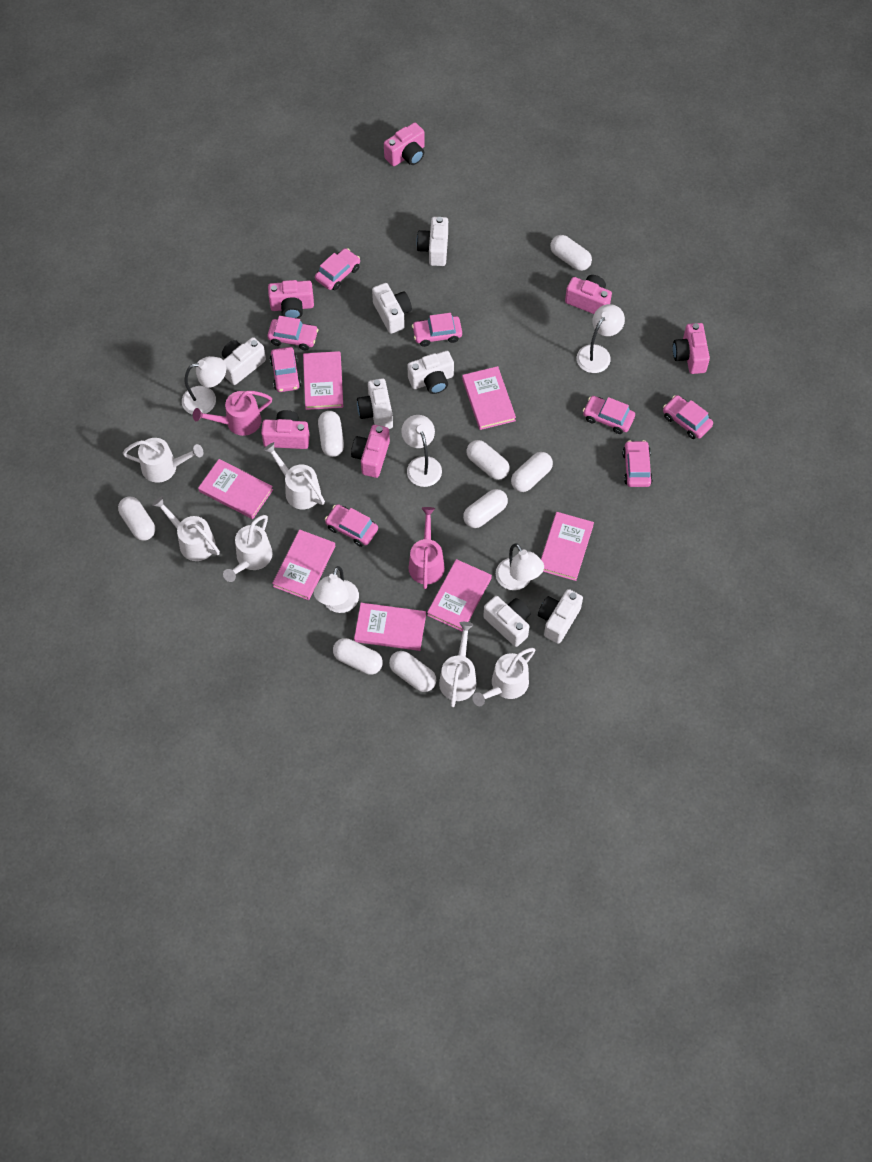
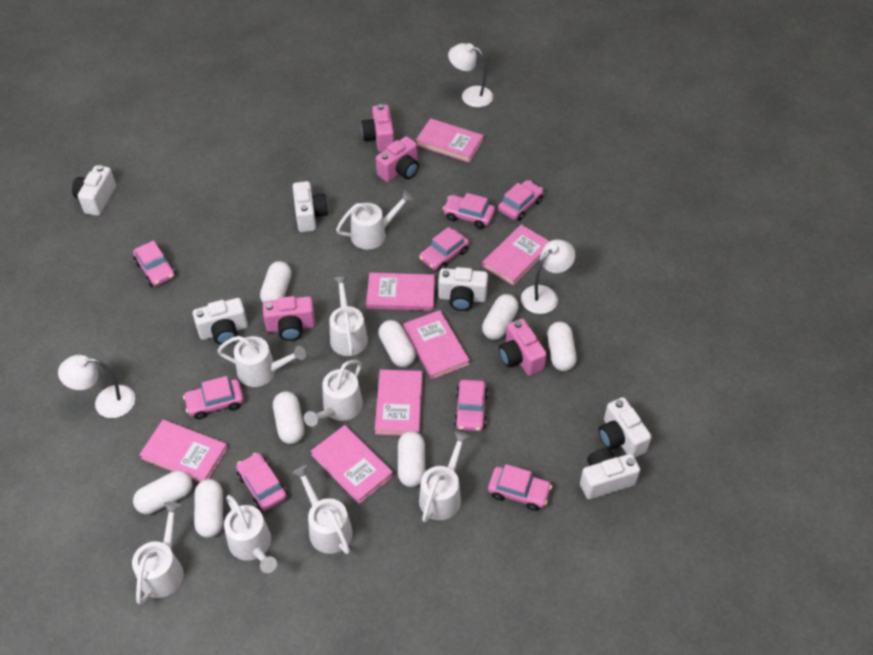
pink camera: 6 -> 4
pink watering can: 2 -> 0
white camera: 7 -> 6
white lamp: 5 -> 3
white watering can: 6 -> 8

